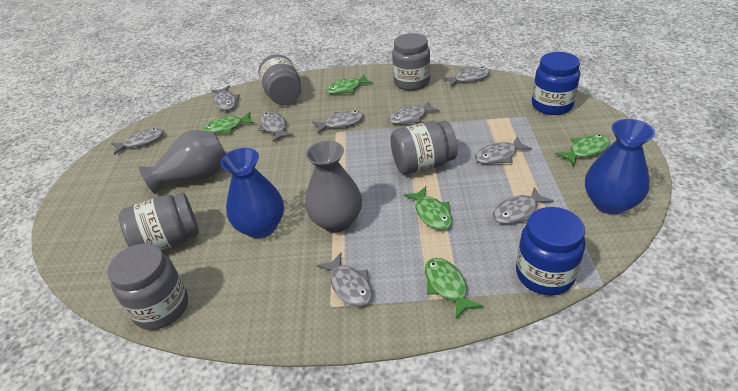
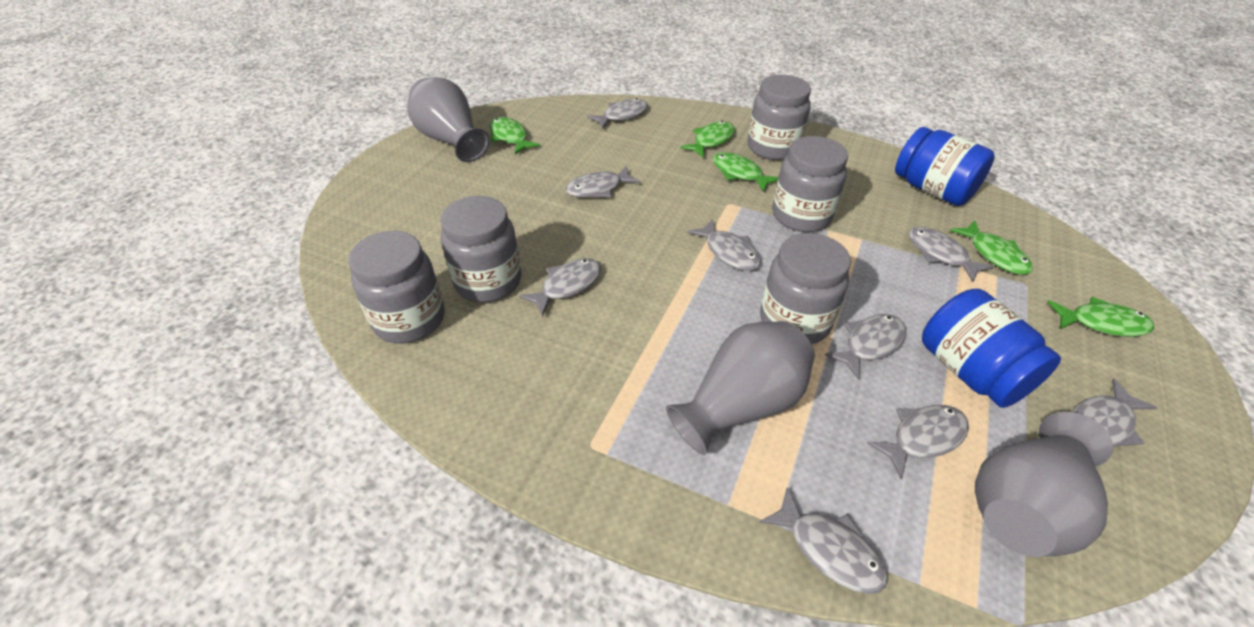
blue vase: 2 -> 0
grey vase: 2 -> 3

